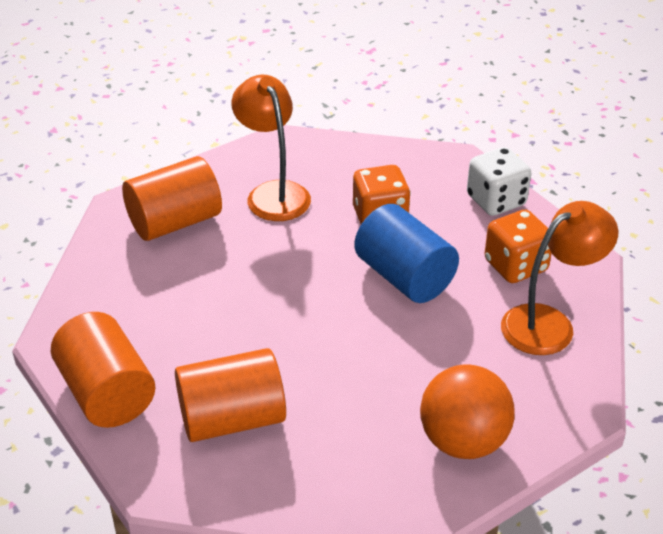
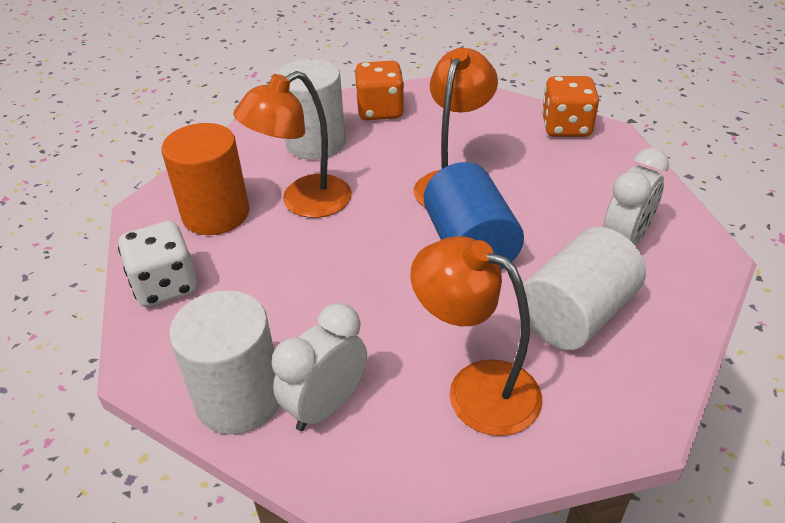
orange ball: 1 -> 0
orange cylinder: 3 -> 1
orange lamp: 2 -> 3
white clock: 0 -> 2
white cylinder: 0 -> 3

